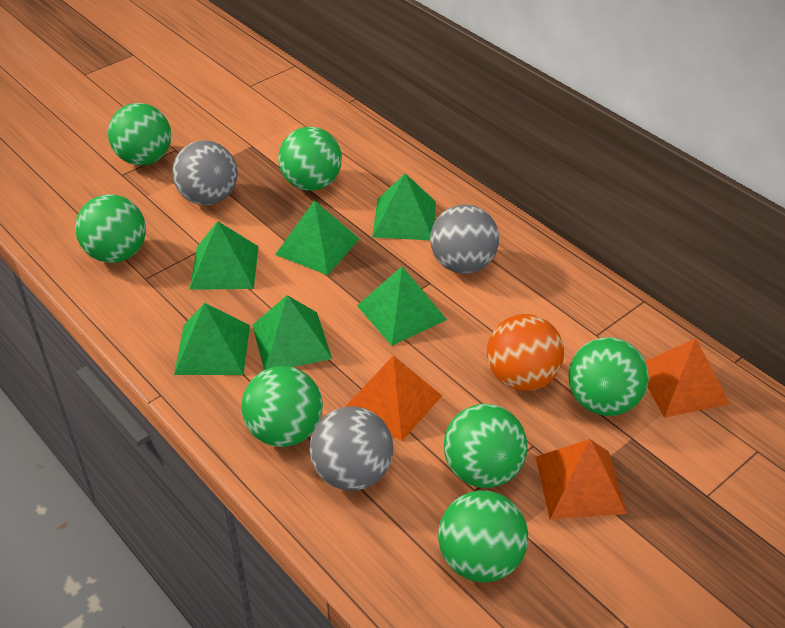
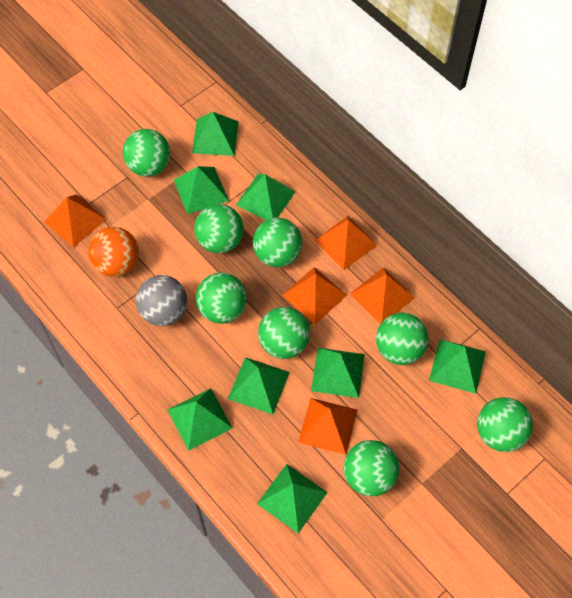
green ball: 7 -> 8
green pyramid: 6 -> 8
grey ball: 3 -> 1
orange pyramid: 3 -> 5

